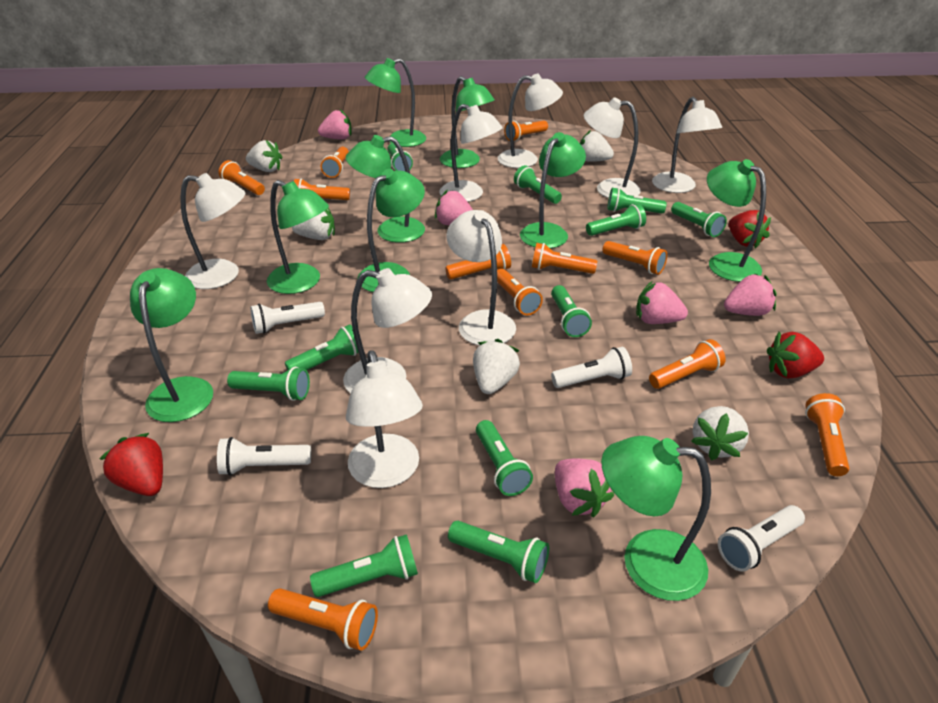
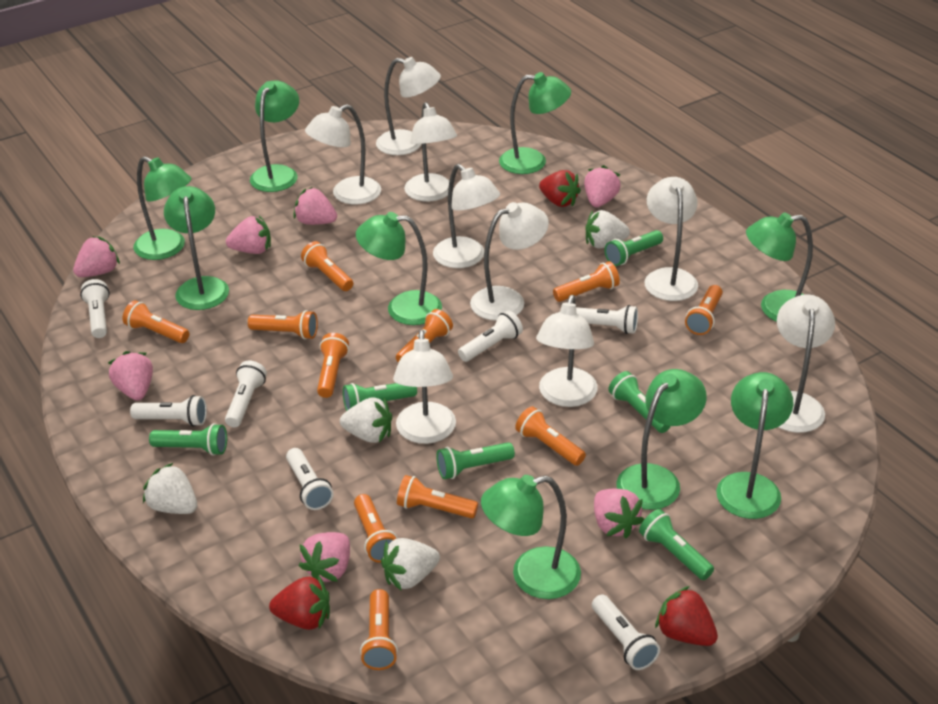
green flashlight: 11 -> 6
pink strawberry: 5 -> 7
white flashlight: 4 -> 7
white lamp: 8 -> 9
white strawberry: 5 -> 4

